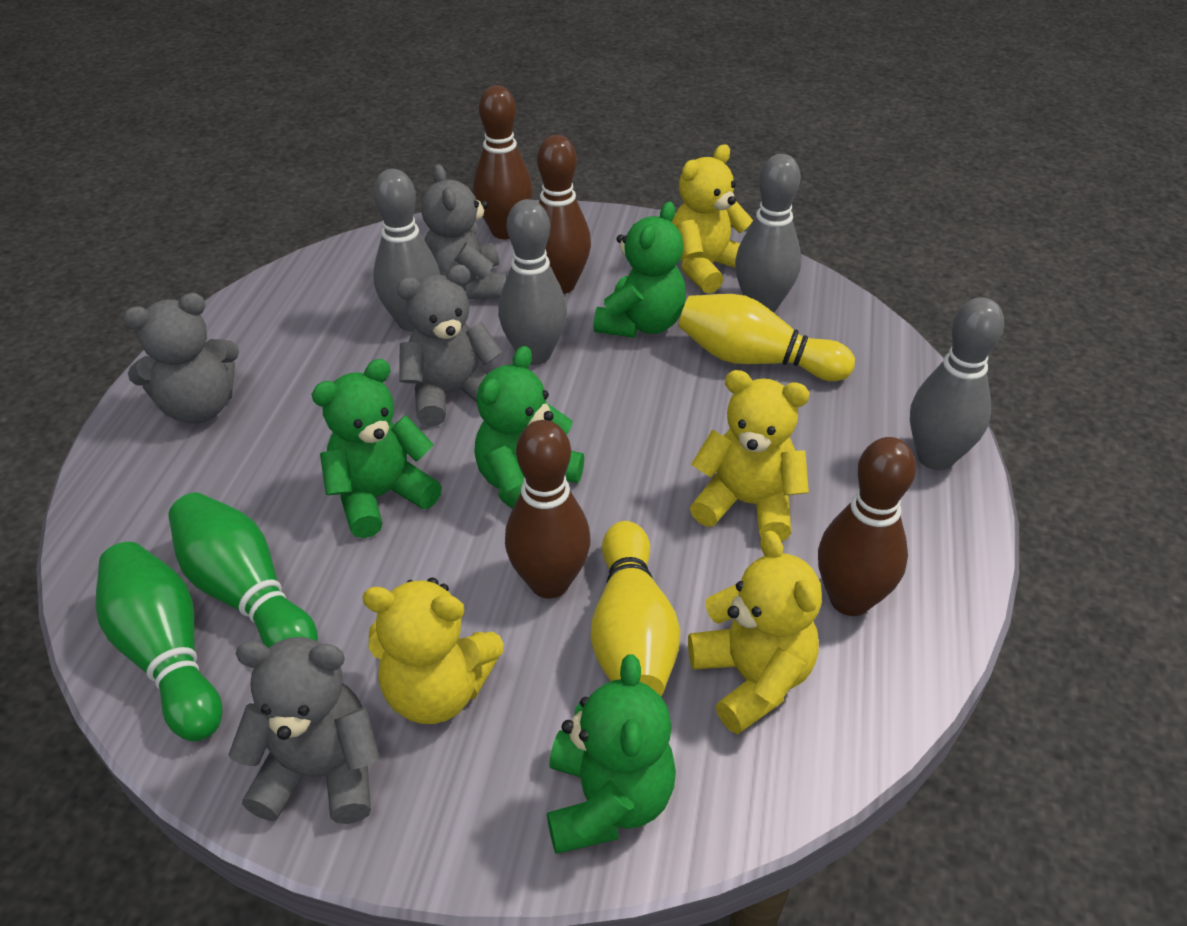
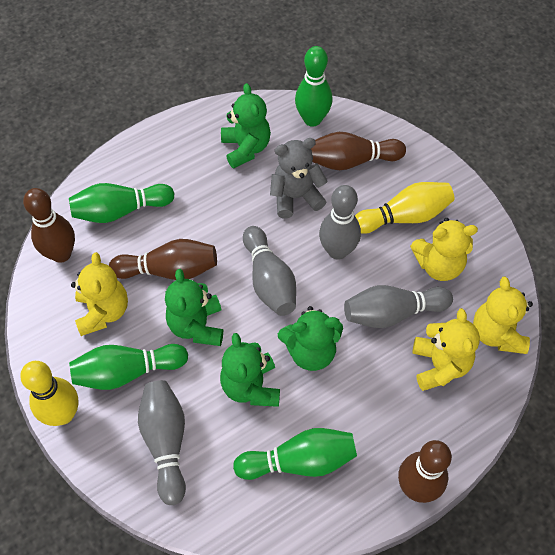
green bowling pin: 2 -> 4
grey teddy bear: 4 -> 1

